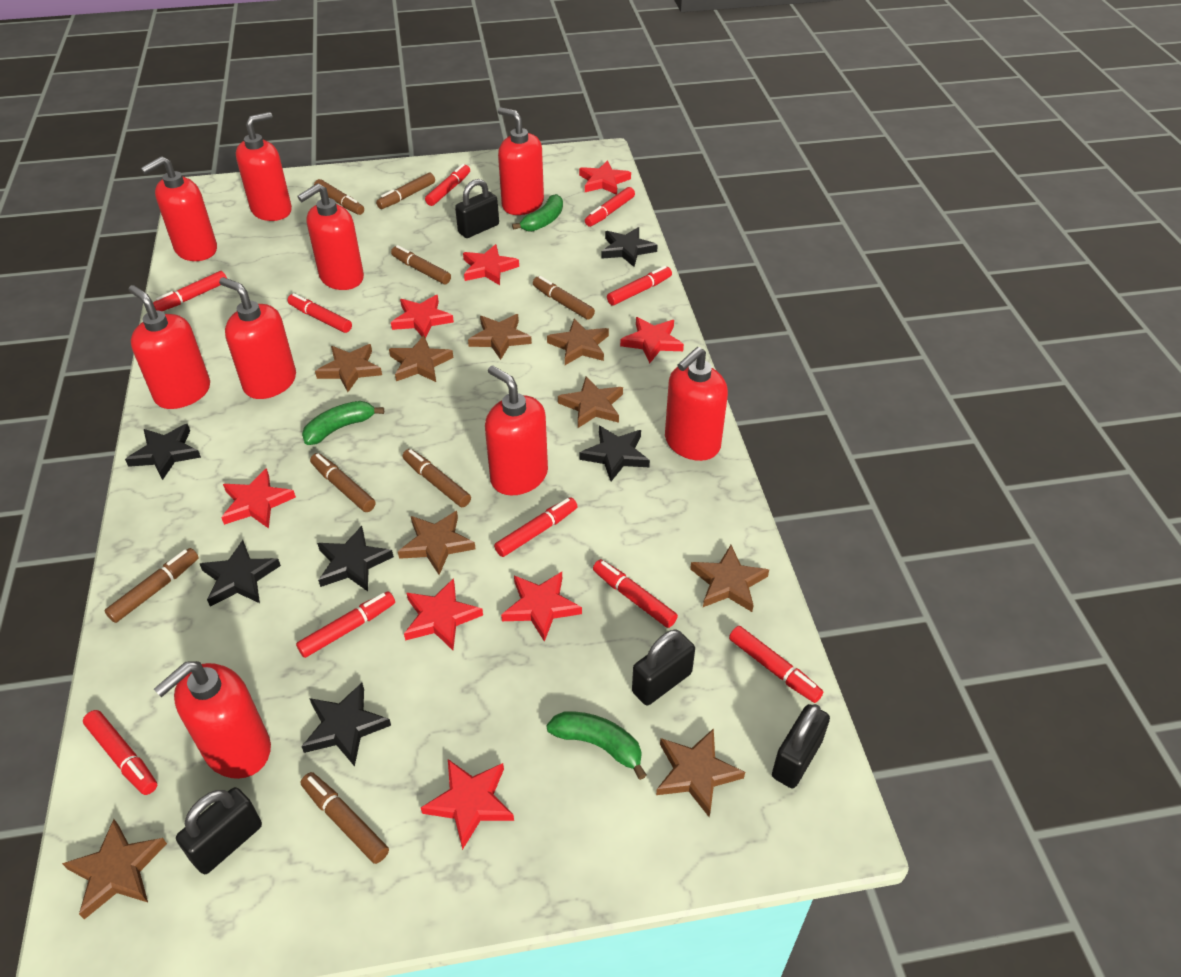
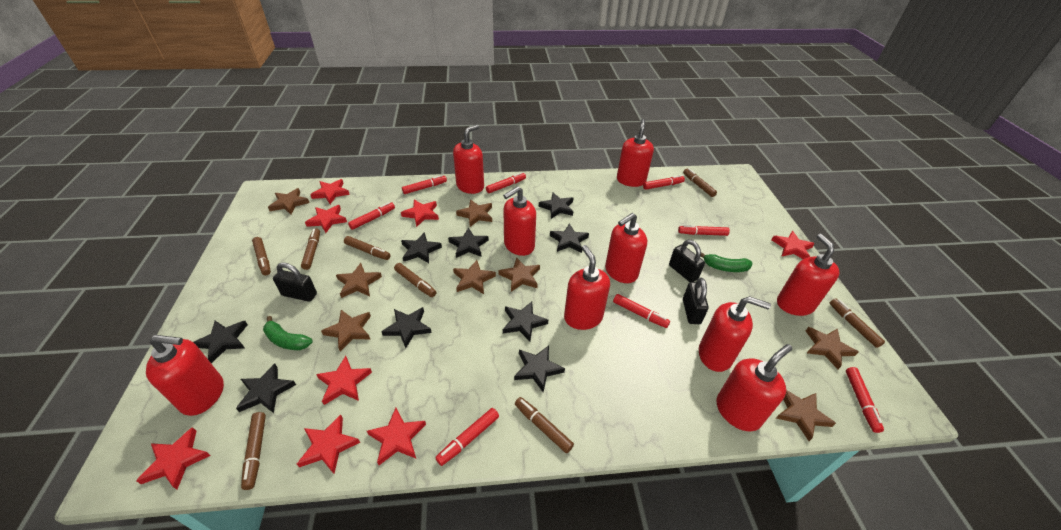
black padlock: 4 -> 3
black star: 6 -> 9
brown star: 9 -> 8
green banana: 3 -> 2
red marker: 10 -> 8

